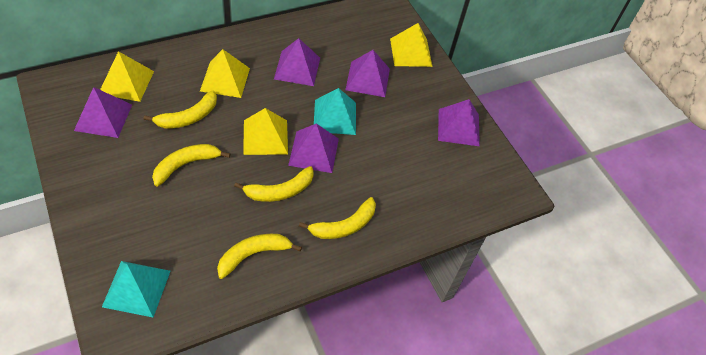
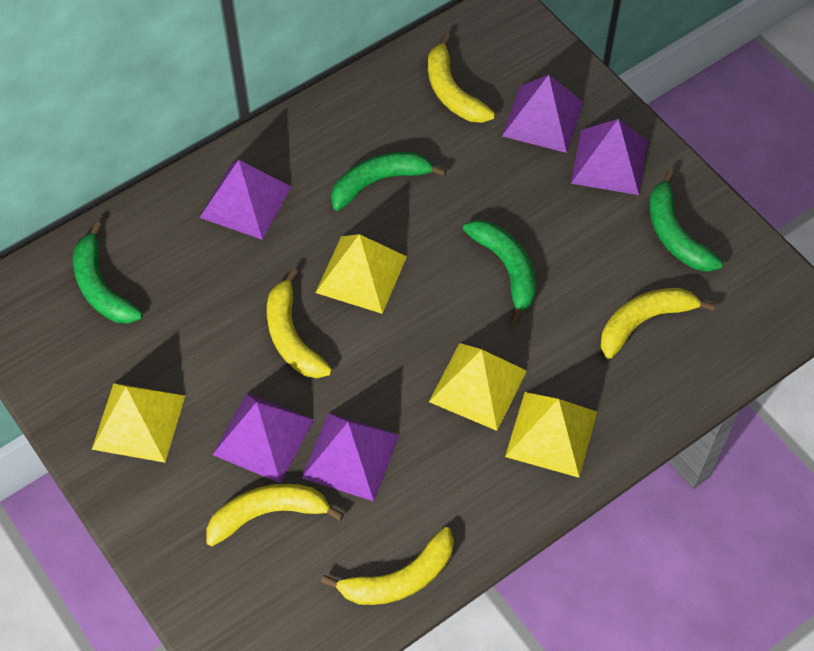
green banana: 0 -> 4
turquoise pyramid: 2 -> 0

